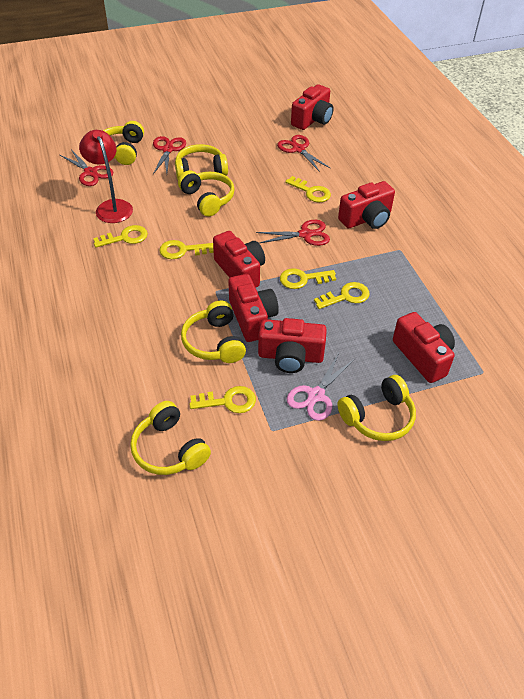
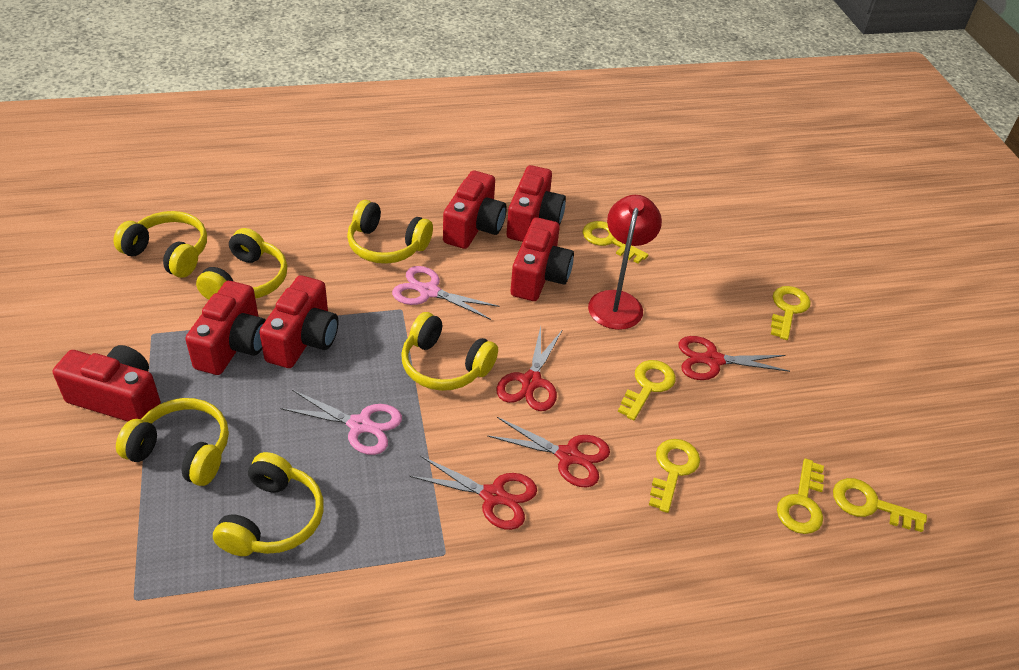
pink scissors: 1 -> 2

